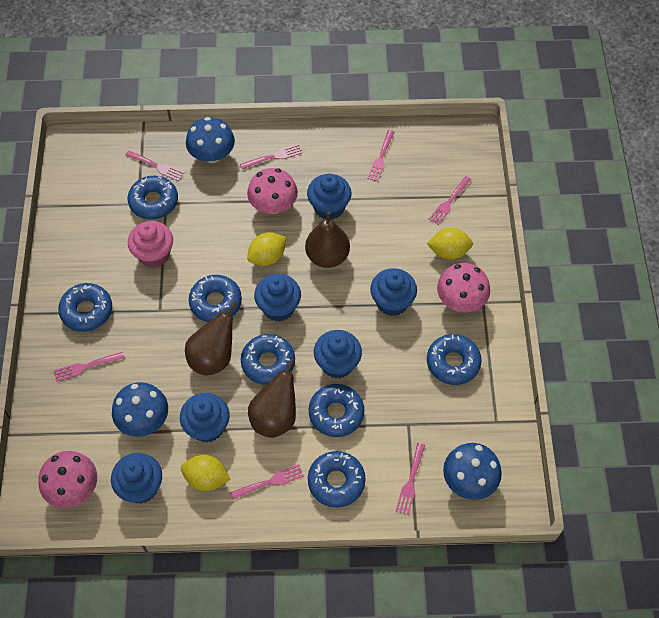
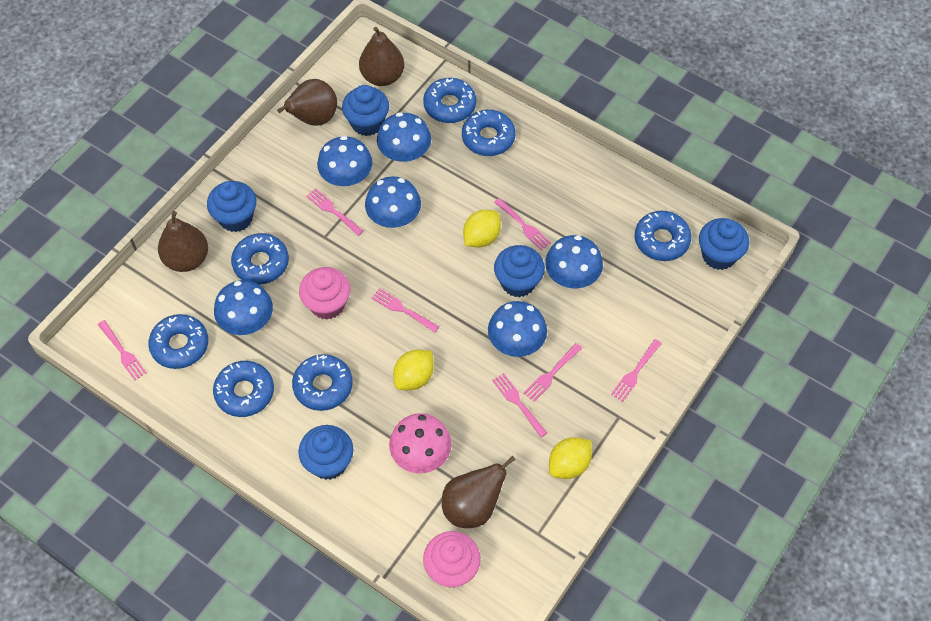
blue cupcake: 6 -> 5
blue mushroom: 3 -> 6
brown pear: 3 -> 4
pink cupcake: 1 -> 2
pink mushroom: 3 -> 1

